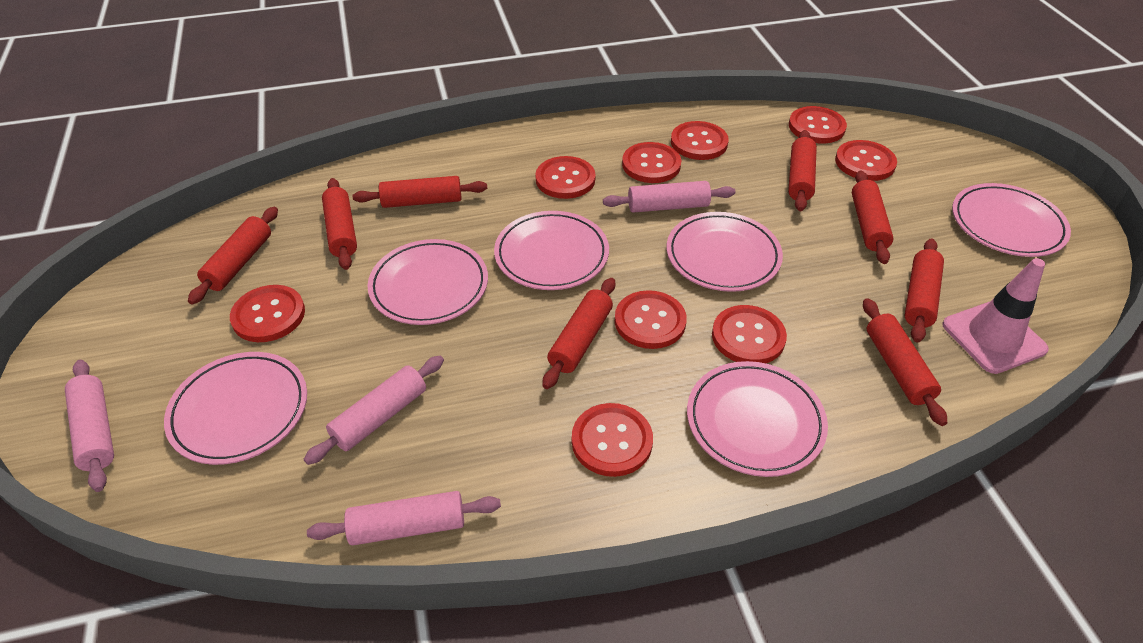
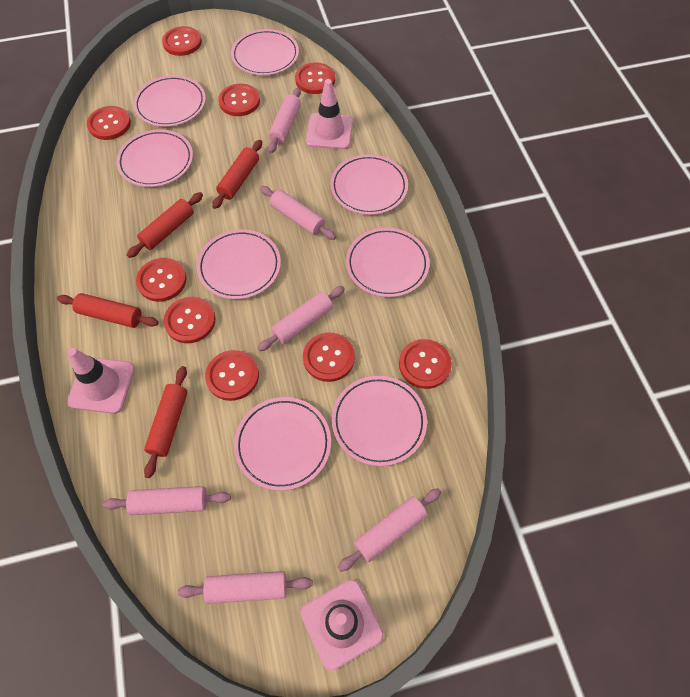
pink plate: 6 -> 8
pink rolling pin: 4 -> 6
pink traffic cone: 1 -> 3
red rolling pin: 8 -> 4

